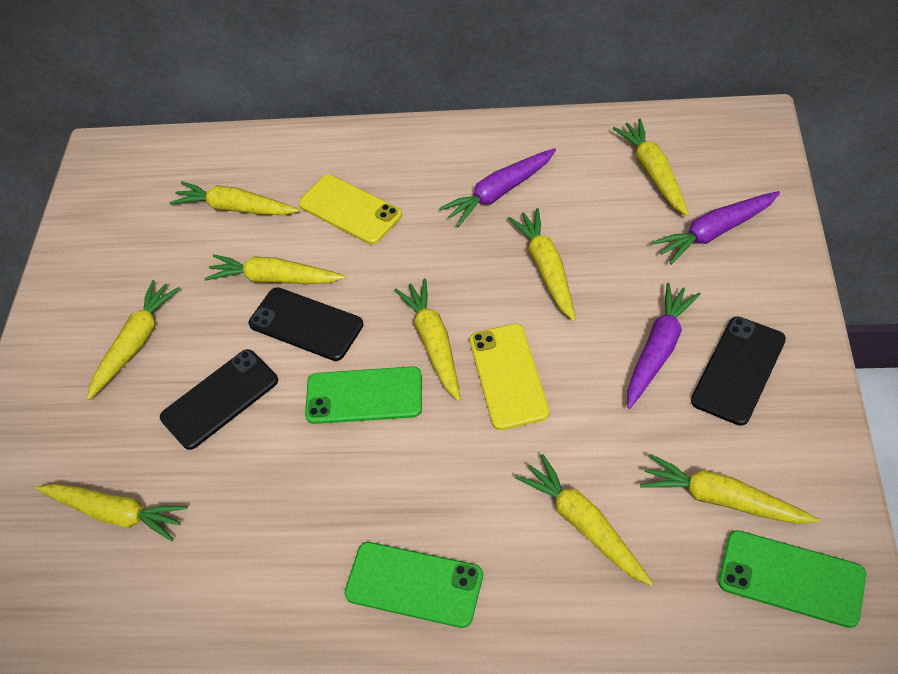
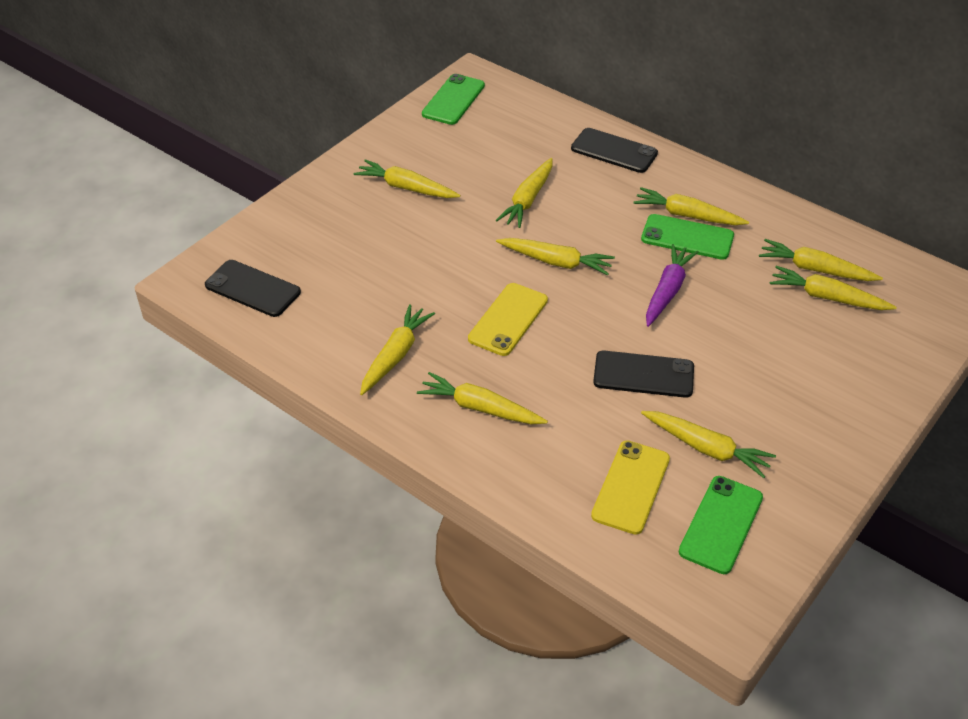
purple carrot: 3 -> 1

